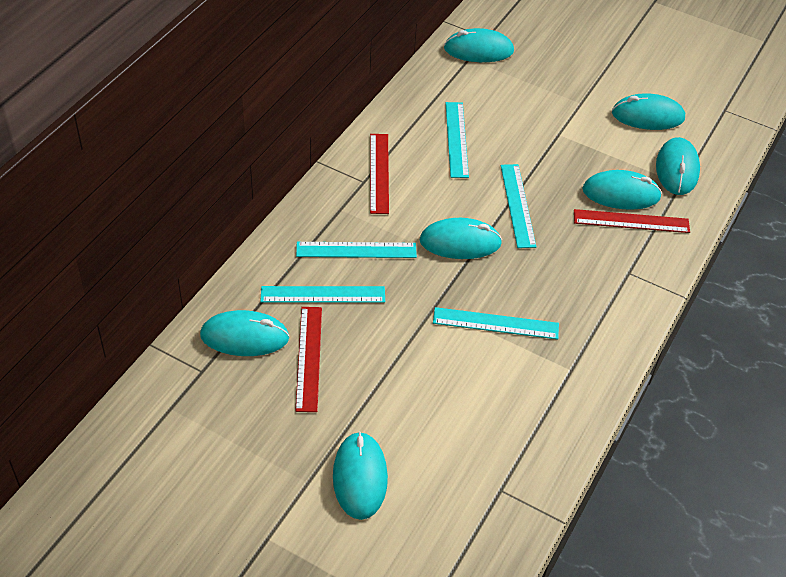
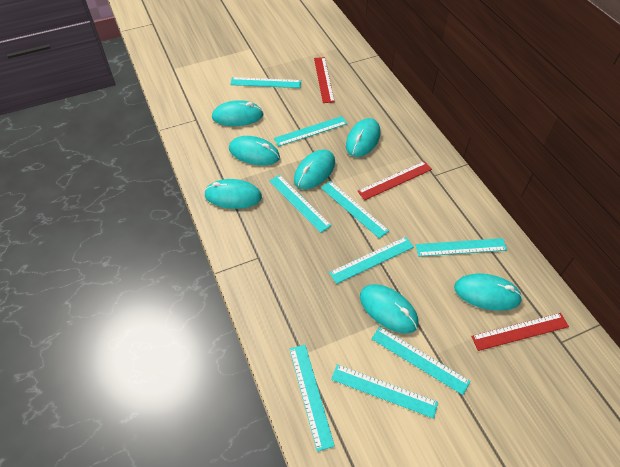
turquoise ruler: 5 -> 9

